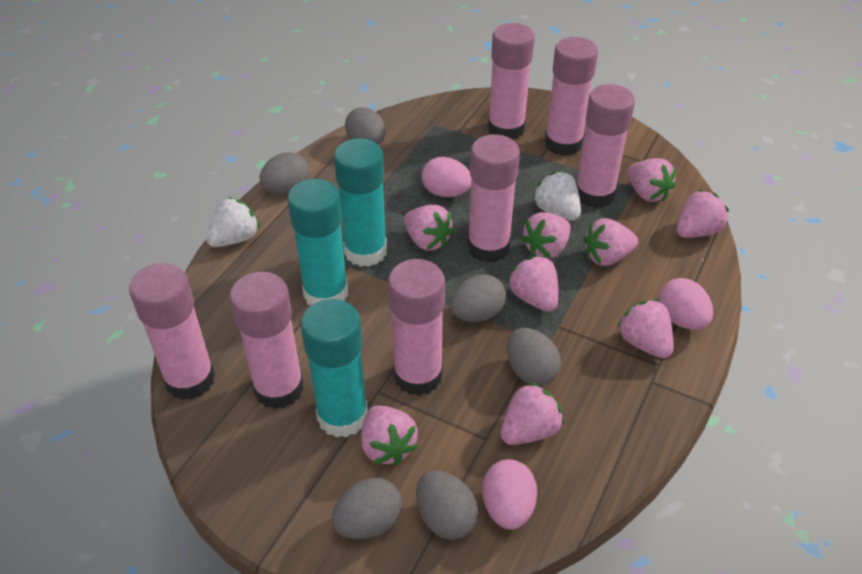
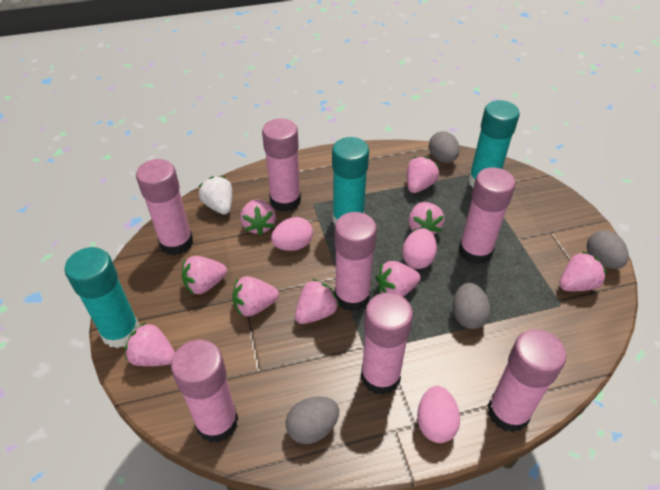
grey egg: 6 -> 4
white strawberry: 2 -> 1

